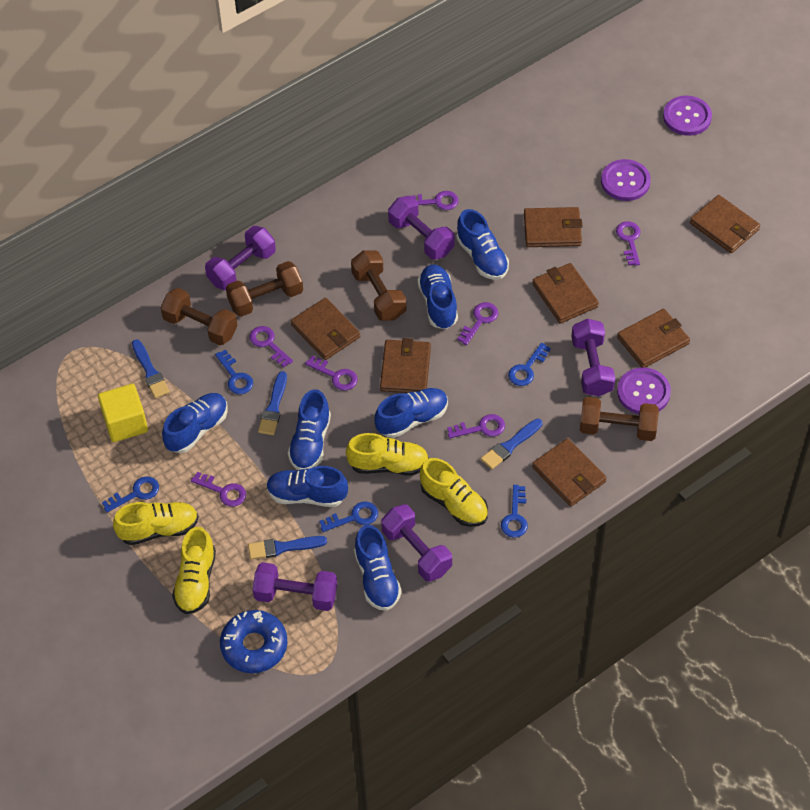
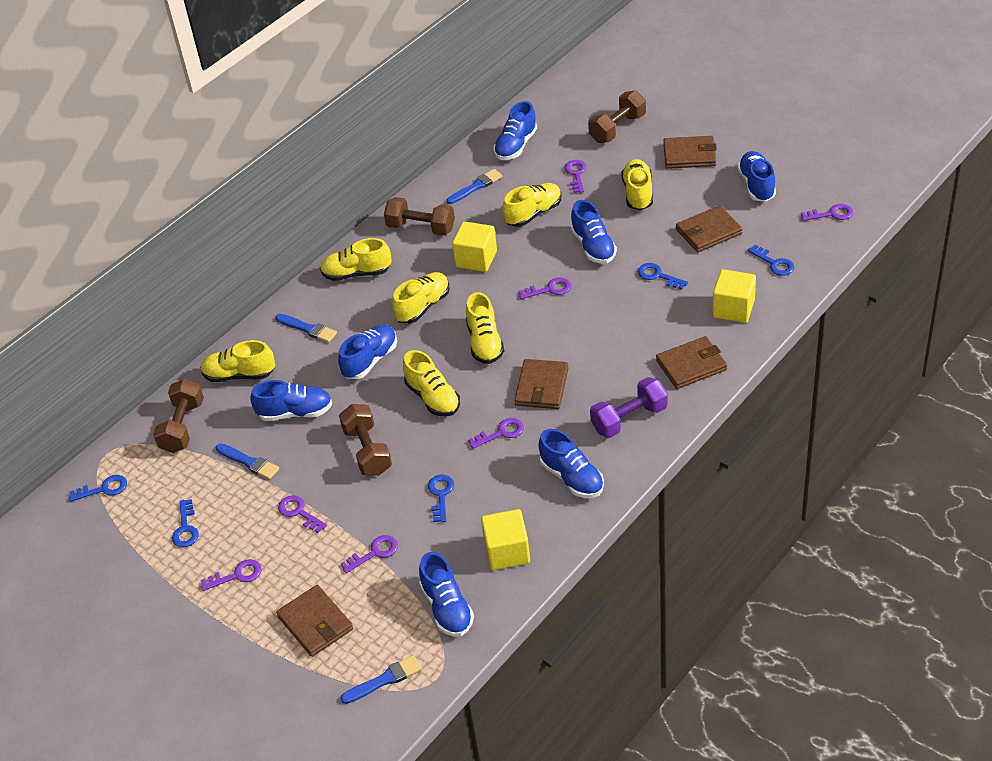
blue donut: 1 -> 0
brown wallet: 7 -> 5
purple button: 3 -> 0
purple dumbbell: 5 -> 1
yellow cube: 1 -> 3
yellow shoe: 4 -> 7

